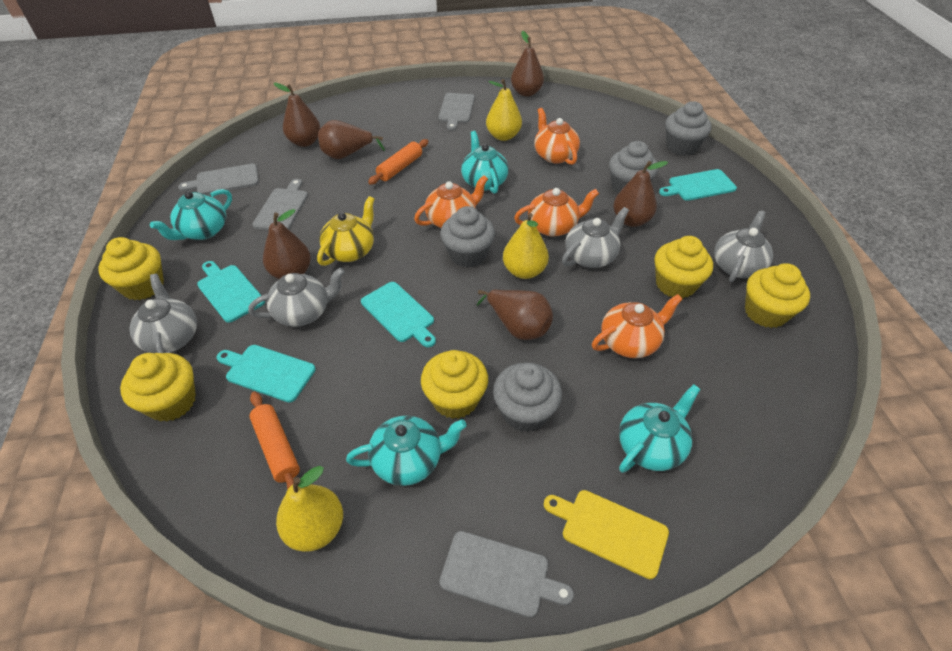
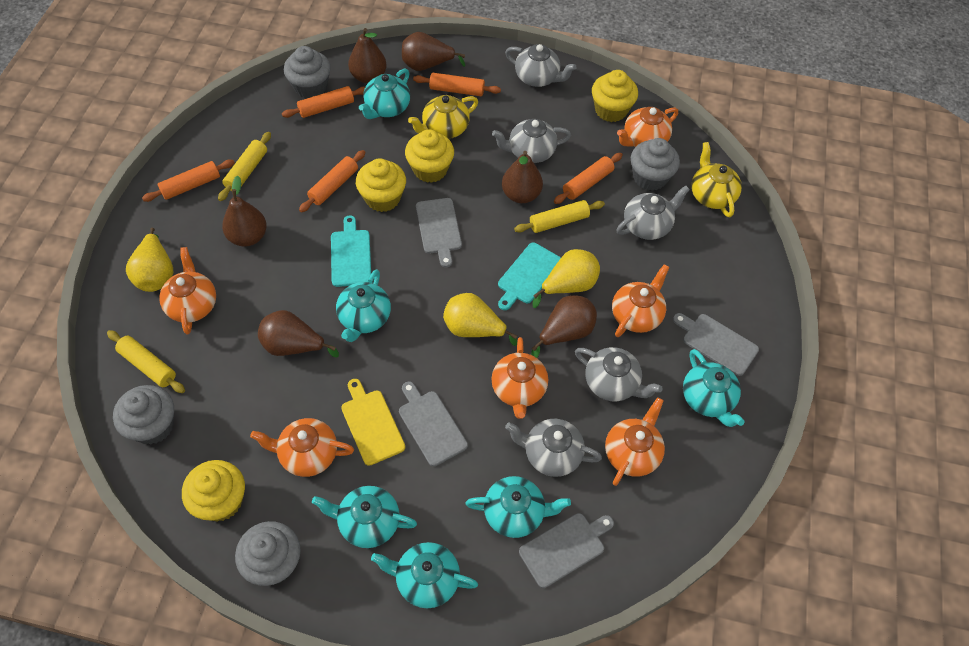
grey teapot: 4 -> 5
orange rolling pin: 2 -> 5
orange teapot: 4 -> 6
turquoise cutting board: 4 -> 2
turquoise teapot: 4 -> 6
yellow cupcake: 5 -> 4
yellow rolling pin: 0 -> 3
yellow teapot: 1 -> 2

